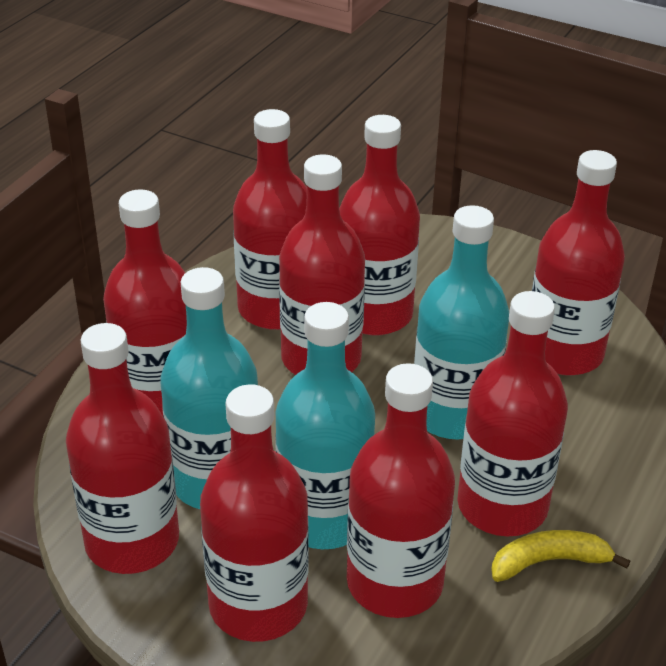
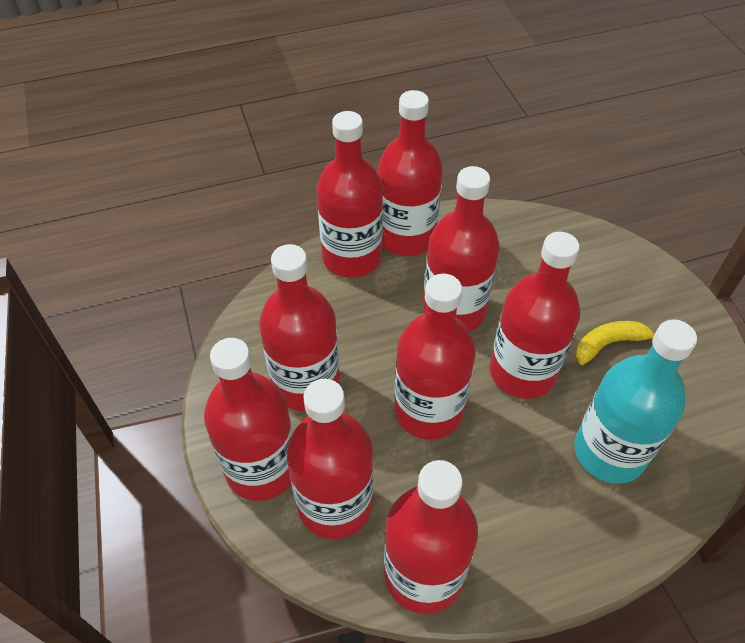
turquoise bottle: 3 -> 1

